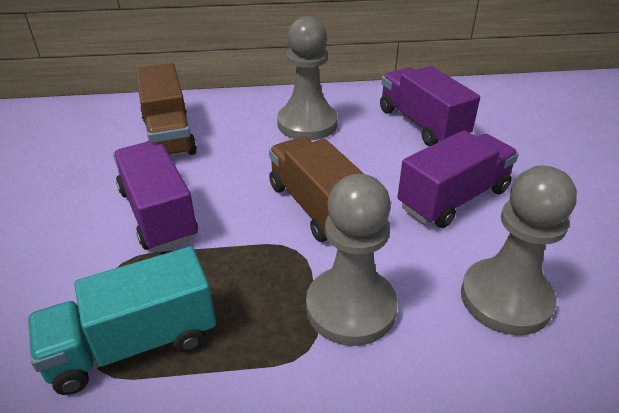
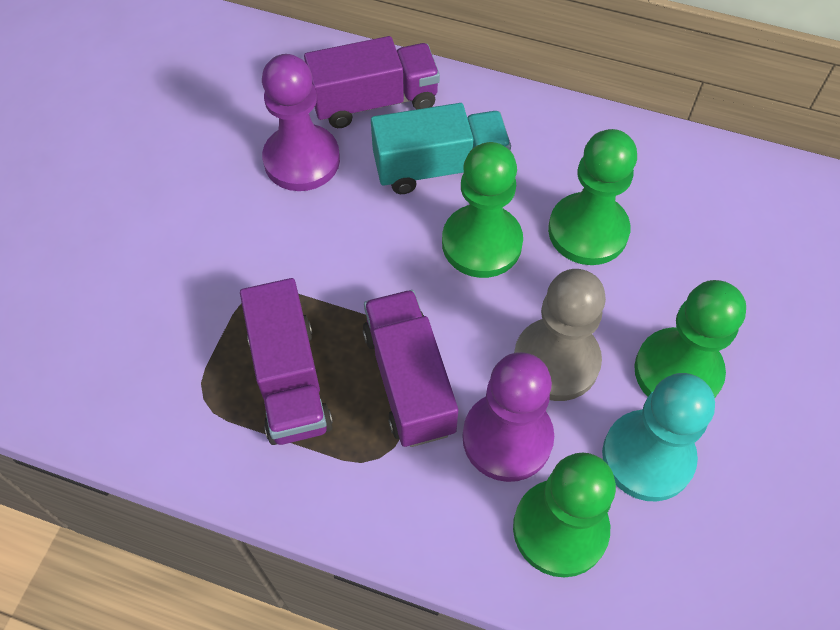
brown truck: 2 -> 0
green pawn: 0 -> 4
grey pawn: 3 -> 1
purple pawn: 0 -> 2
turquoise pawn: 0 -> 1

